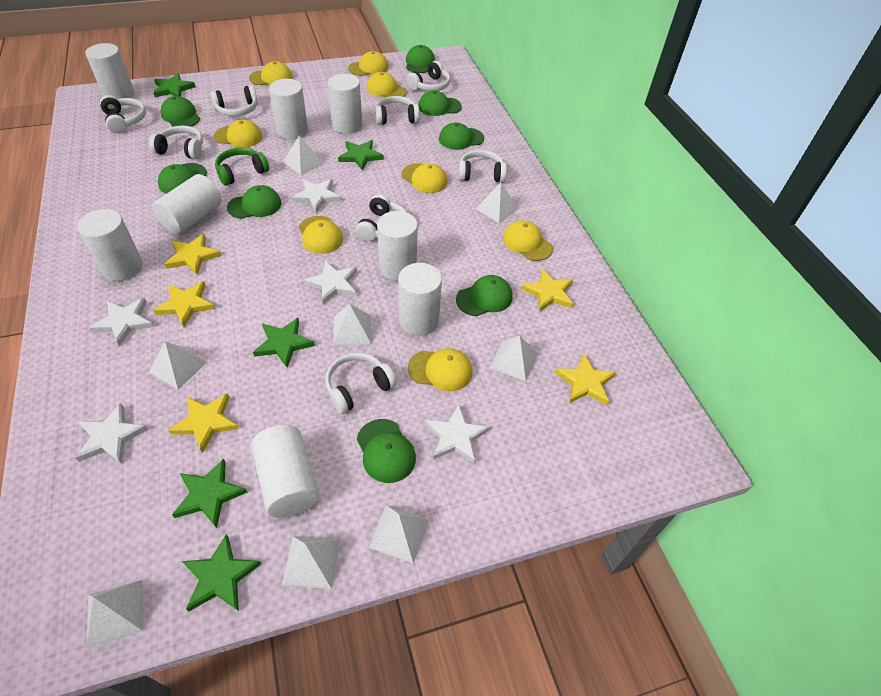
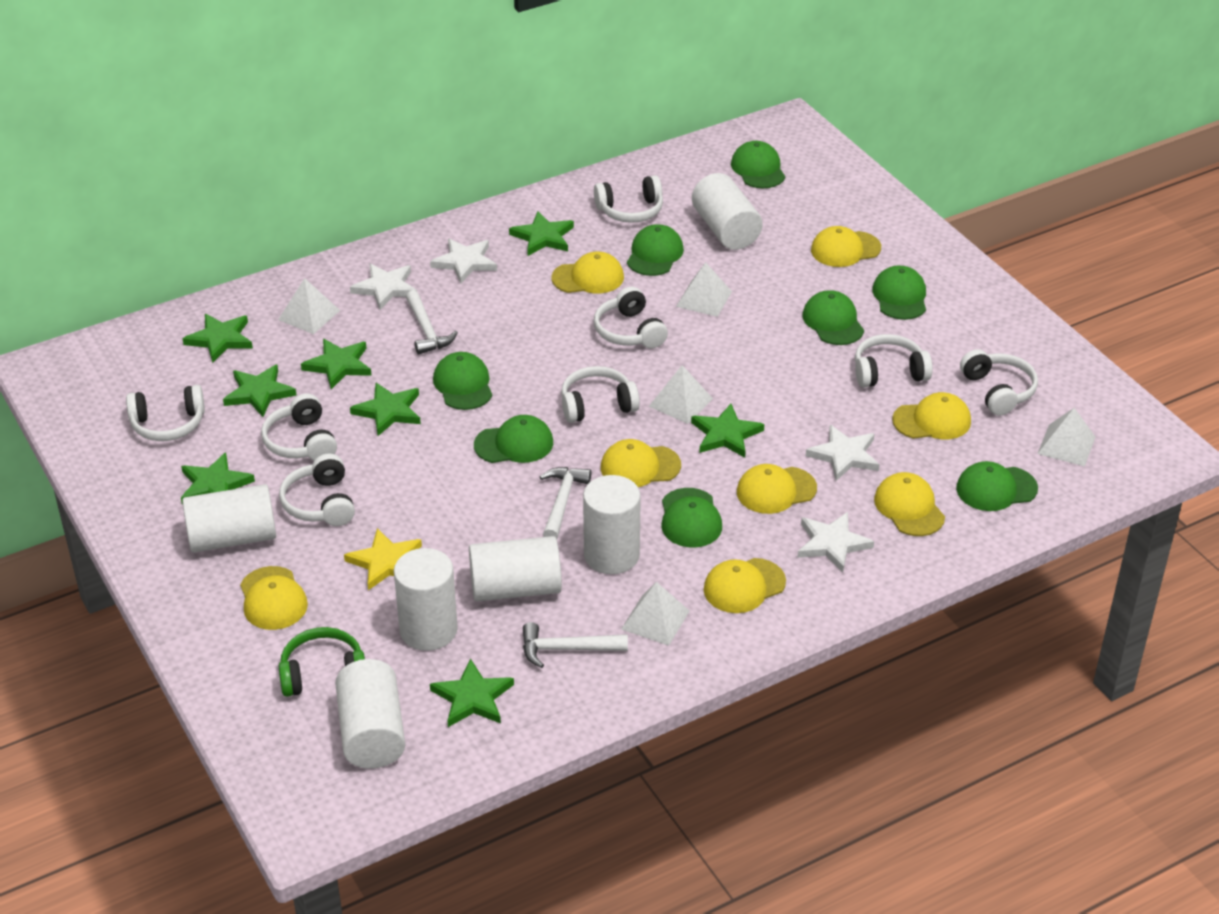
green star: 5 -> 8
white cylinder: 8 -> 6
white hammer: 0 -> 3
white pyramid: 8 -> 5
white star: 5 -> 4
yellow star: 5 -> 1

